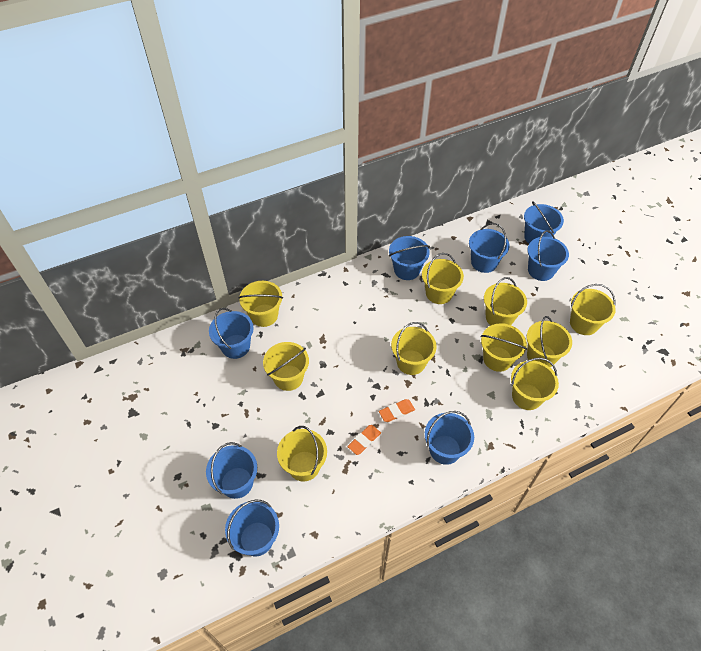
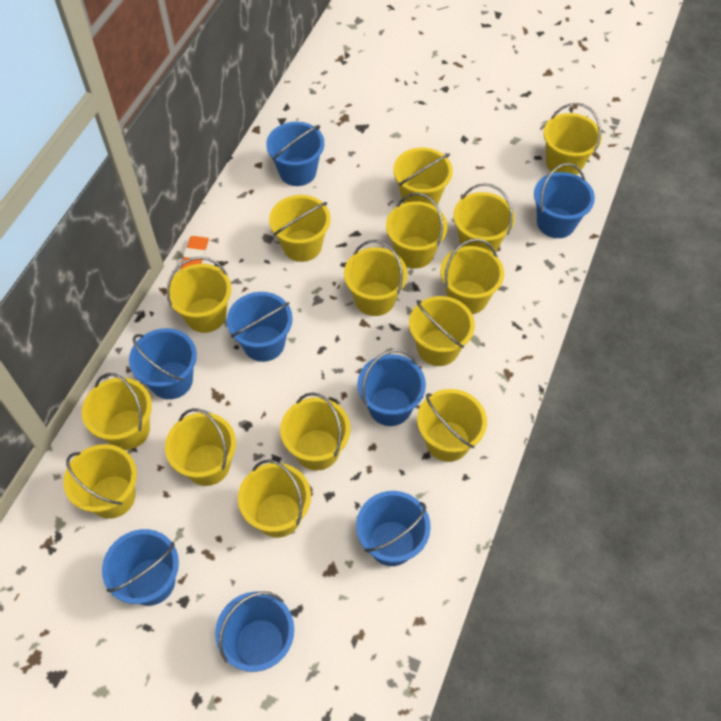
orange eraser: 2 -> 1
yellow bucket: 10 -> 15

